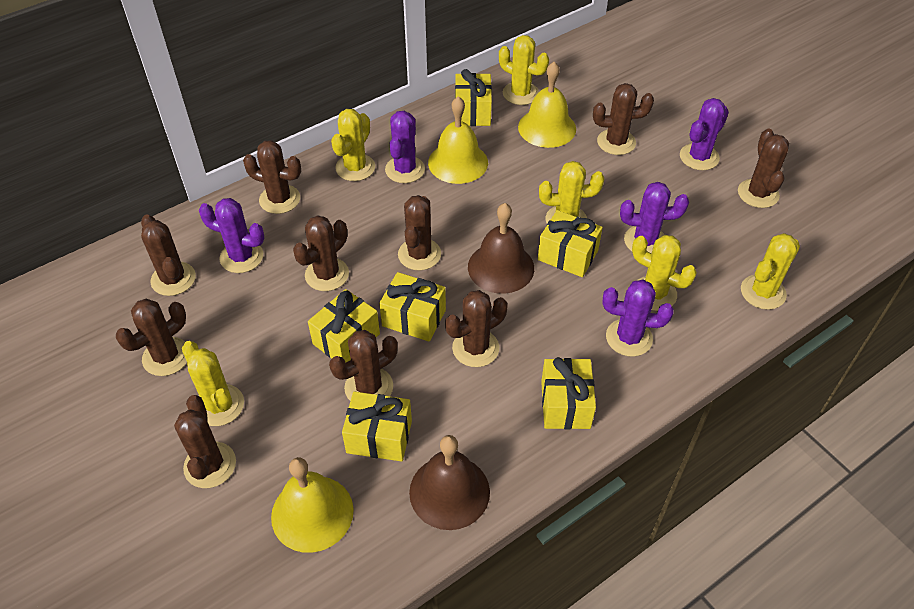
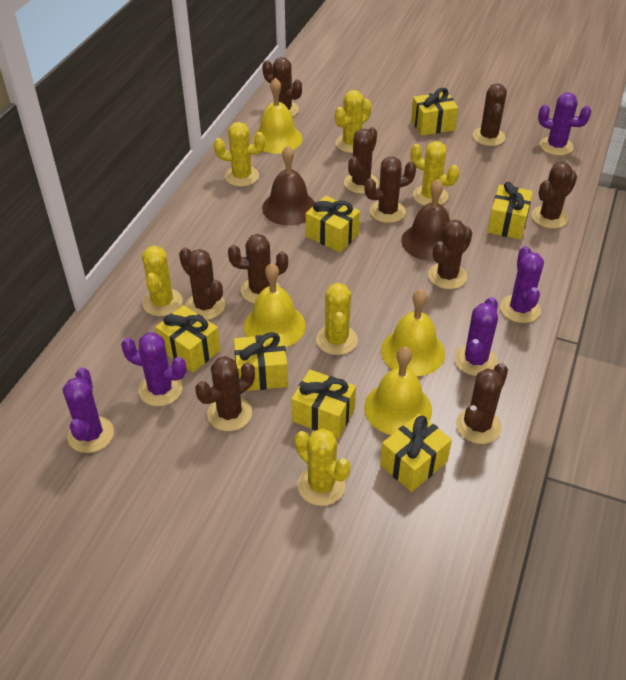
yellow bell: 3 -> 4
yellow gift: 6 -> 7

